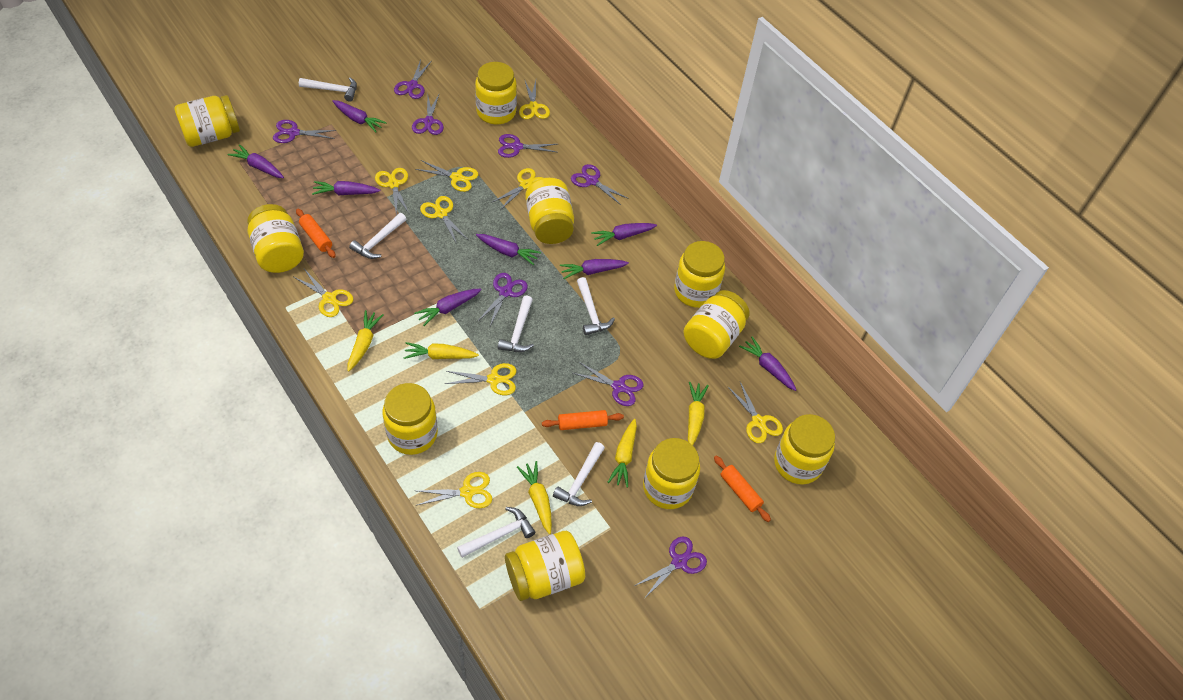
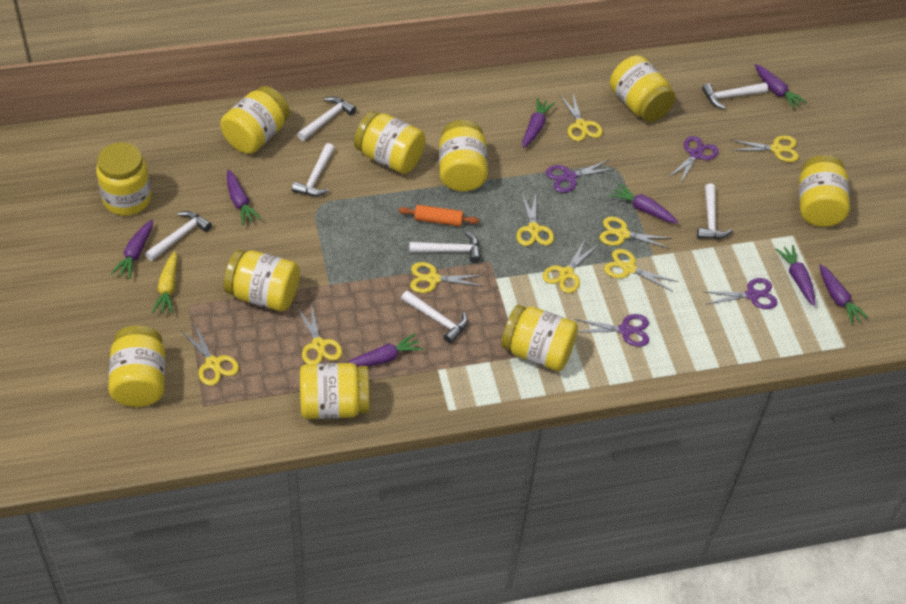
orange rolling pin: 3 -> 1
purple scissors: 8 -> 4
white hammer: 6 -> 7
yellow carrot: 5 -> 1

